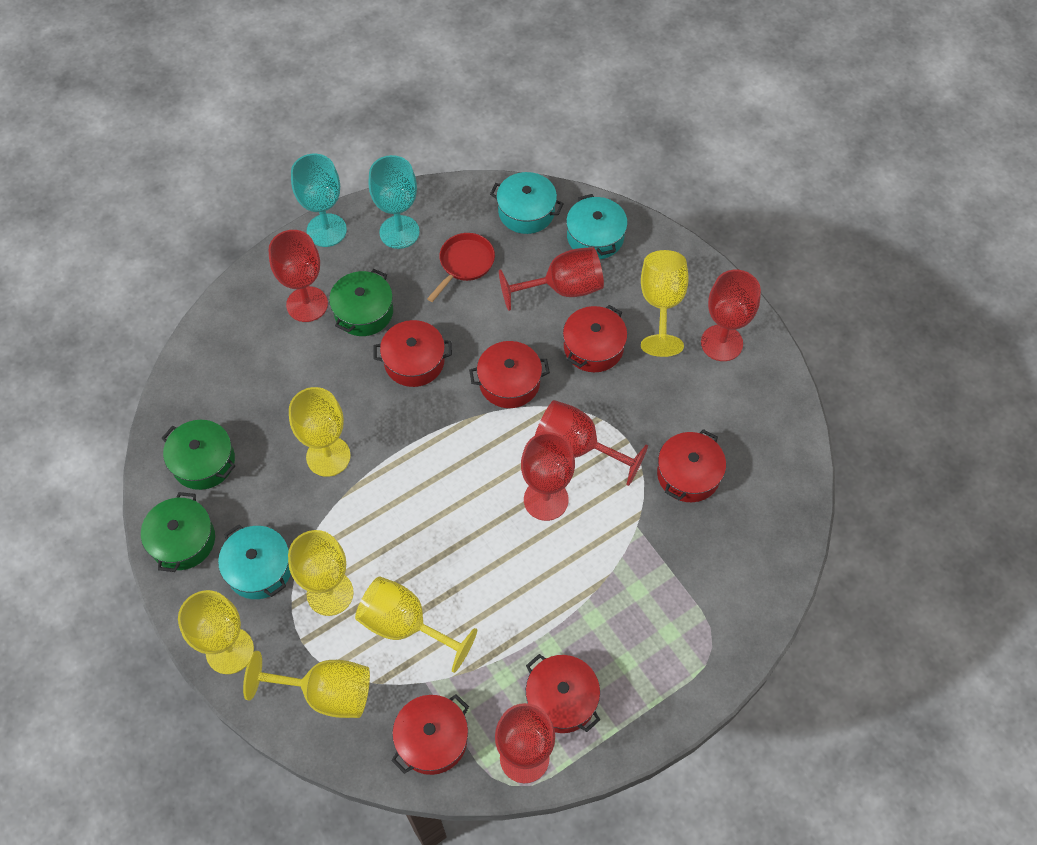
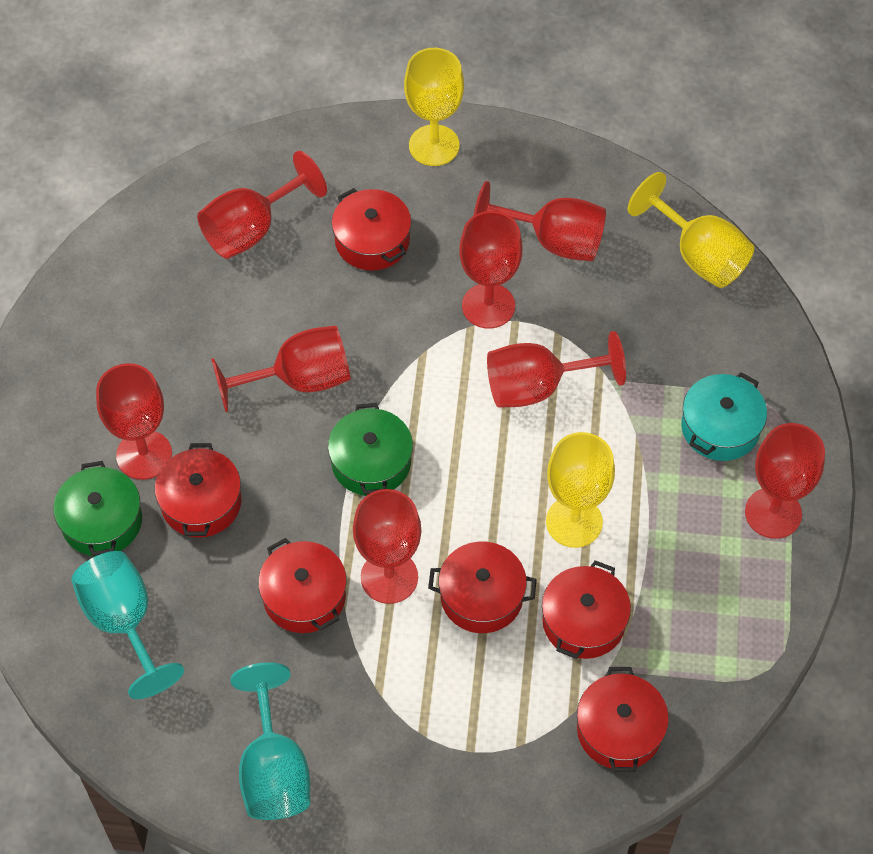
green pot: 3 -> 2
red goblet: 6 -> 8
red pan: 1 -> 0
turquoise pot: 3 -> 1
yellow goblet: 6 -> 3

